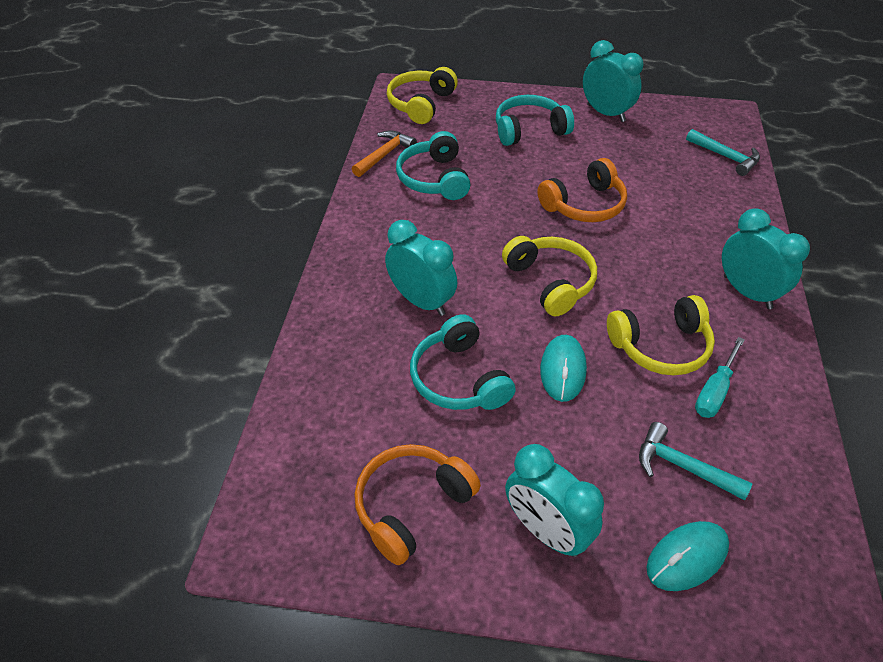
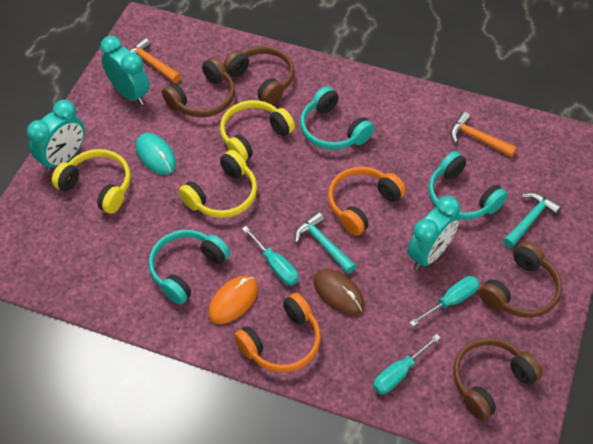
brown headphones: 0 -> 4
brown mouse: 0 -> 1
orange hammer: 1 -> 2
orange mouse: 0 -> 1
turquoise clock: 4 -> 3
turquoise mouse: 2 -> 1
turquoise screwdriver: 1 -> 3

